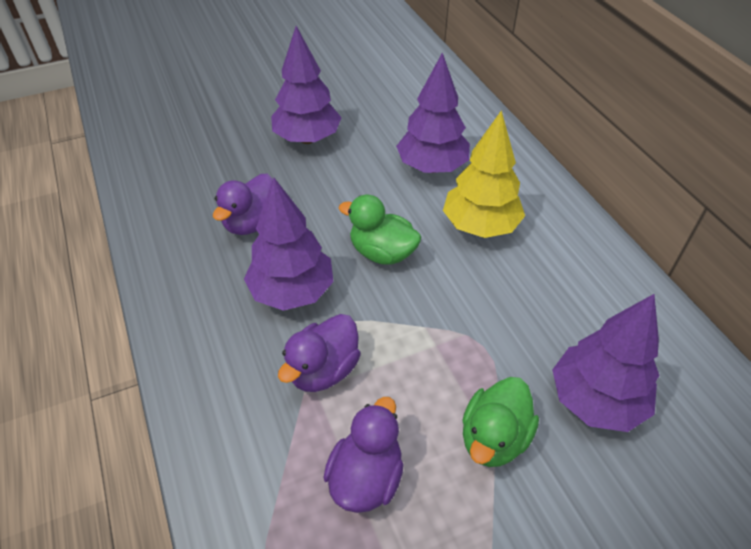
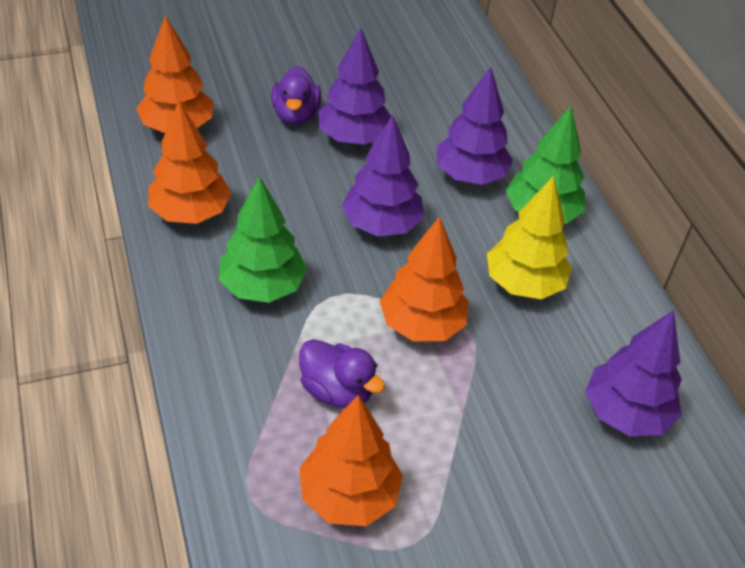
green duck: 2 -> 0
green tree: 0 -> 2
orange tree: 0 -> 4
purple duck: 3 -> 2

